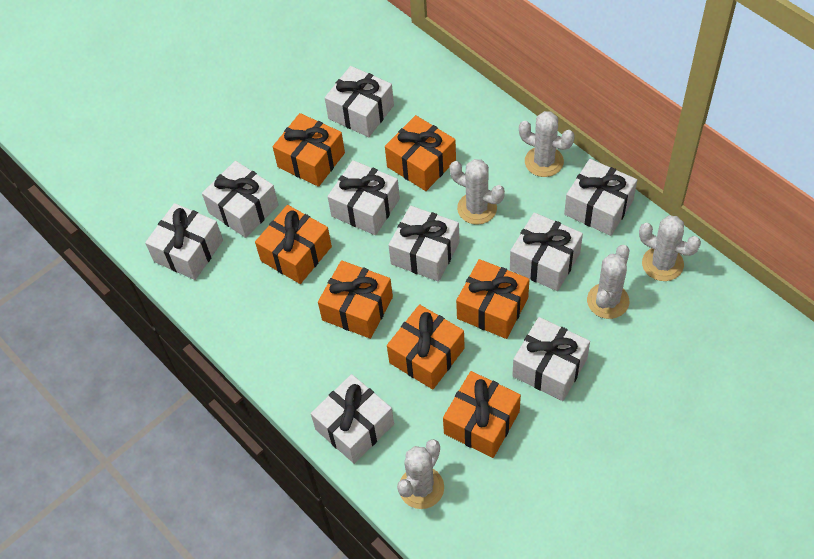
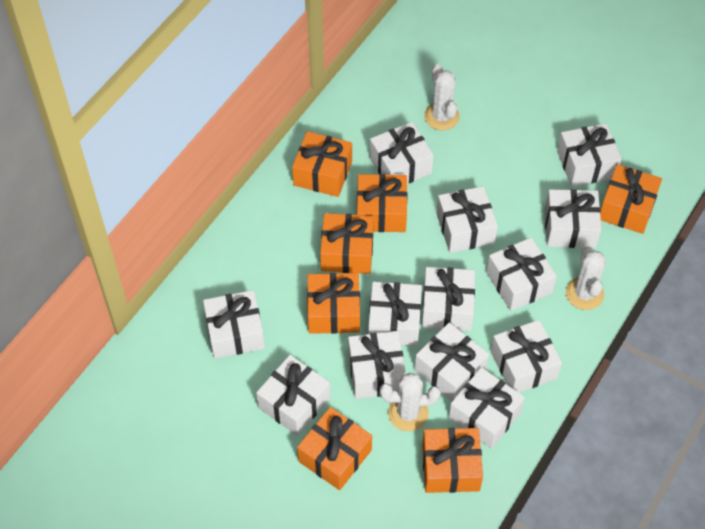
white cactus: 5 -> 3
white gift: 9 -> 13

